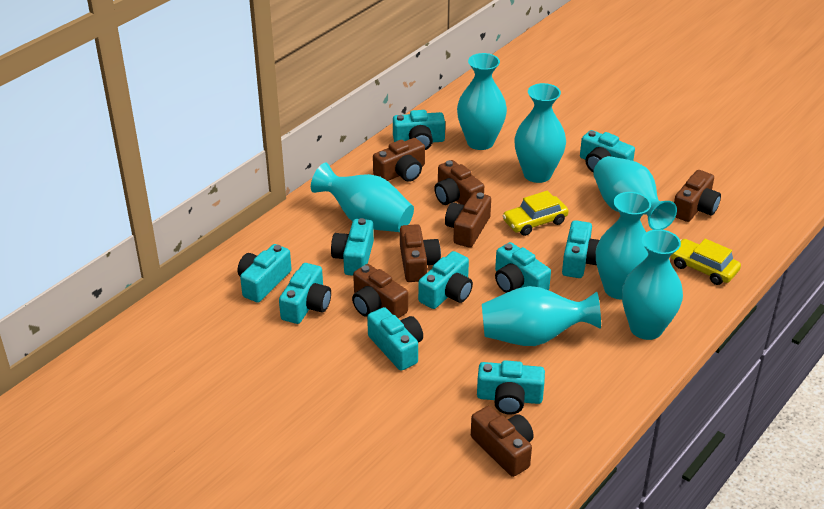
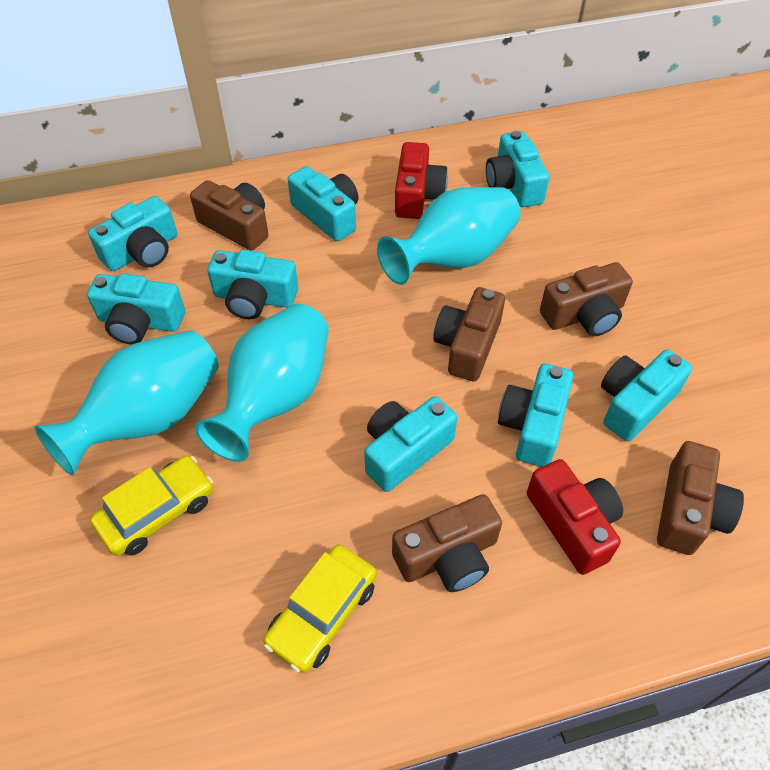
brown camera: 7 -> 5
red camera: 0 -> 2
turquoise camera: 10 -> 8
turquoise vase: 7 -> 3

